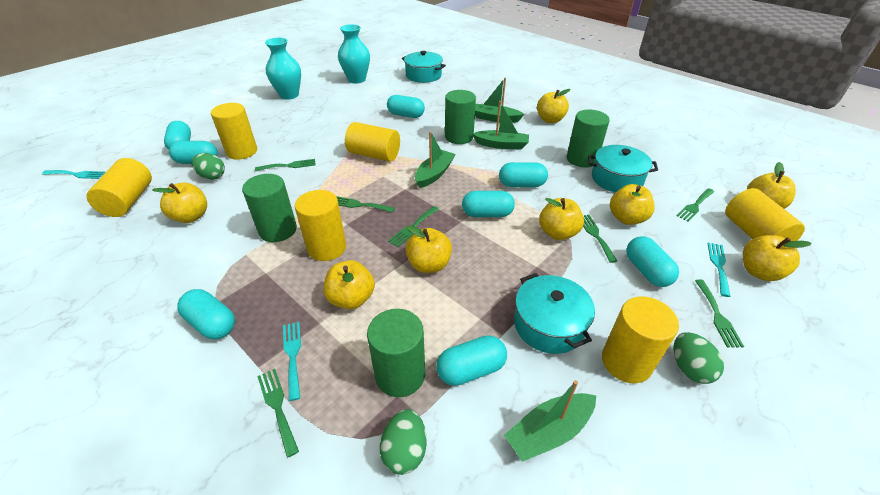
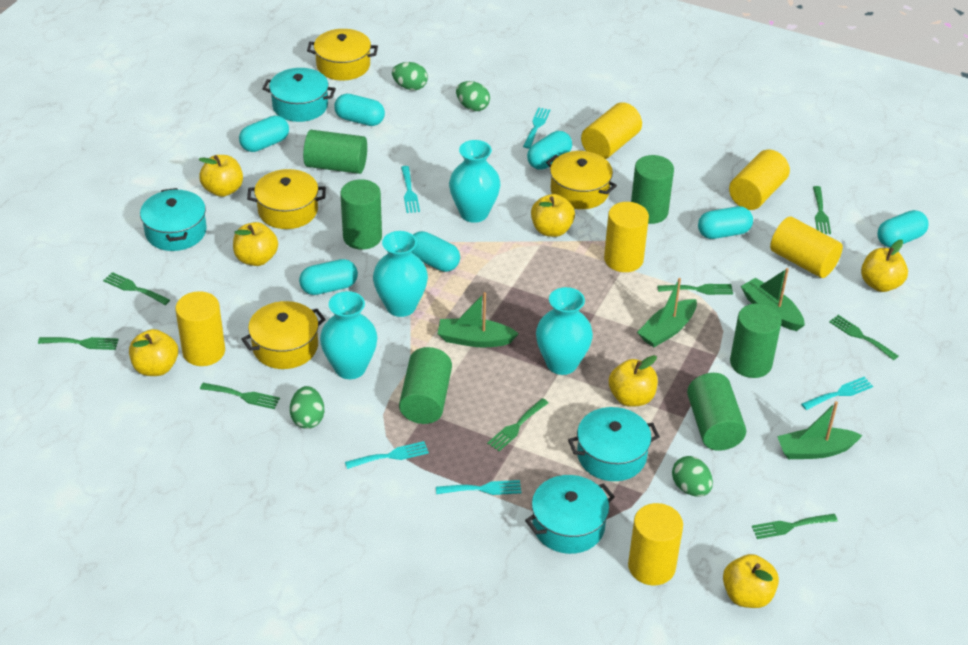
green cylinder: 4 -> 6
green egg: 3 -> 4
green fork: 7 -> 8
turquoise capsule: 8 -> 7
turquoise fork: 3 -> 5
turquoise pot: 3 -> 4
turquoise vase: 2 -> 4
yellow apple: 8 -> 7
yellow pot: 0 -> 4

